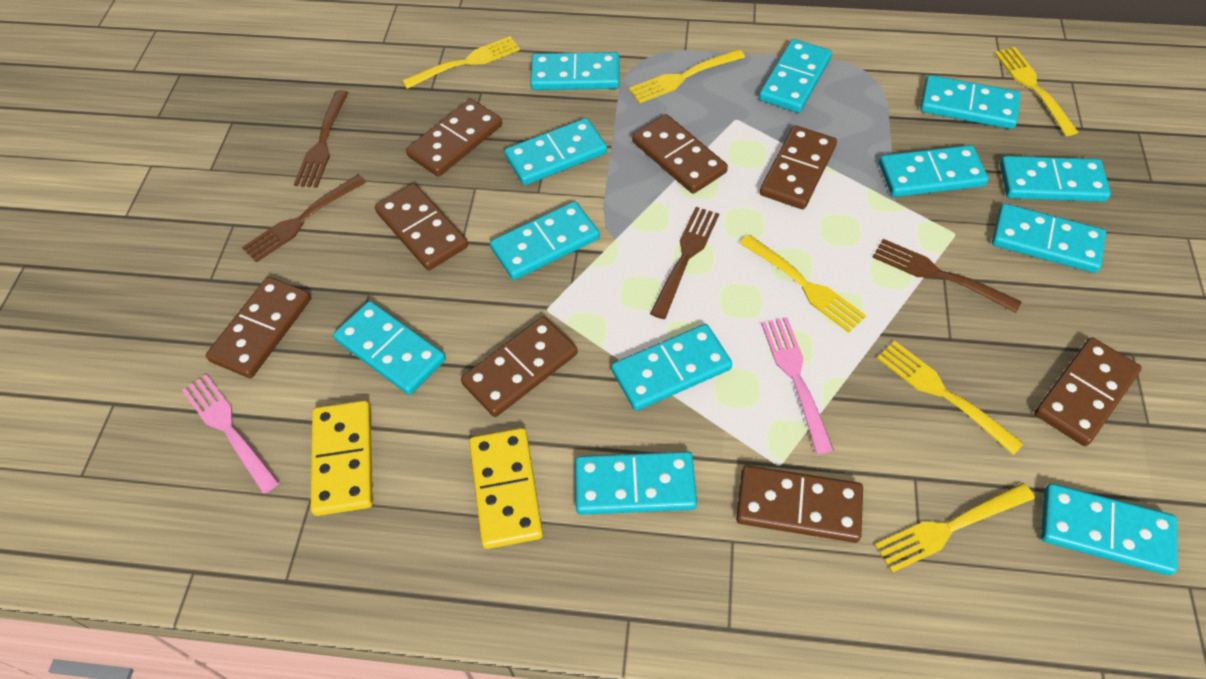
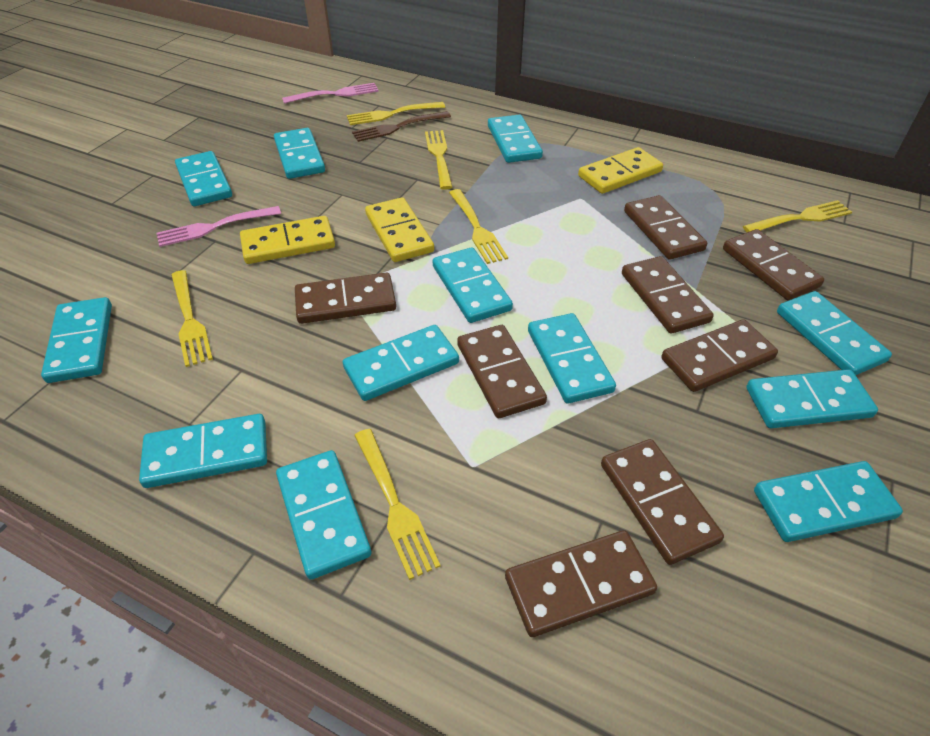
brown fork: 4 -> 1
yellow domino: 2 -> 3

